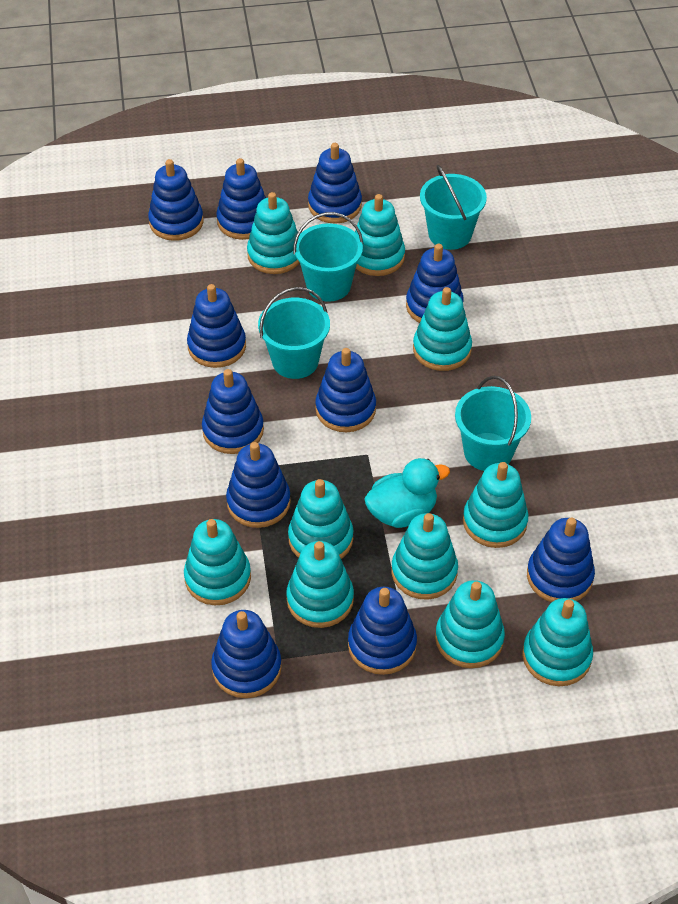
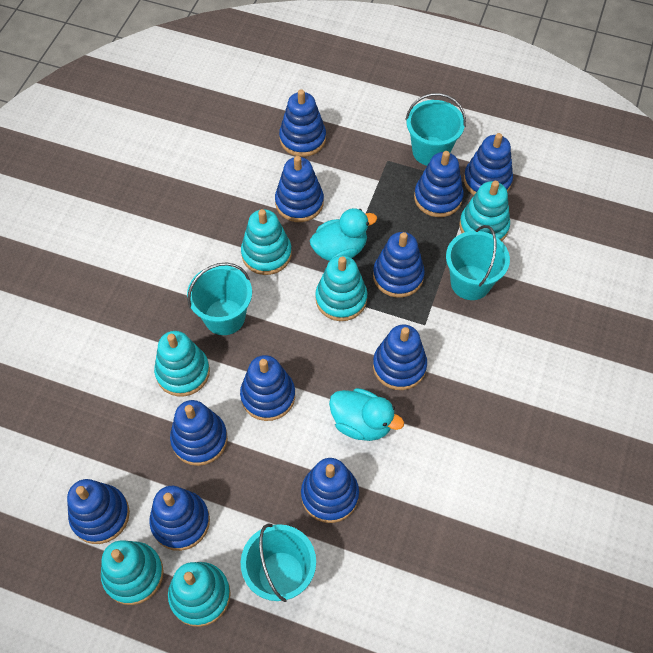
turquoise duck: 1 -> 2
turquoise stacking toy: 10 -> 6

